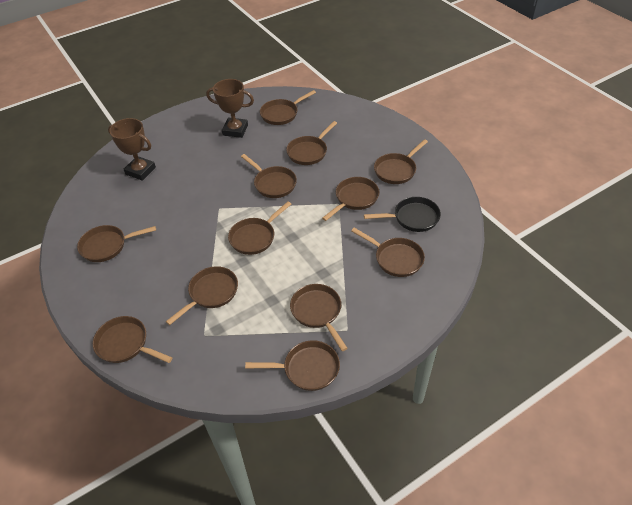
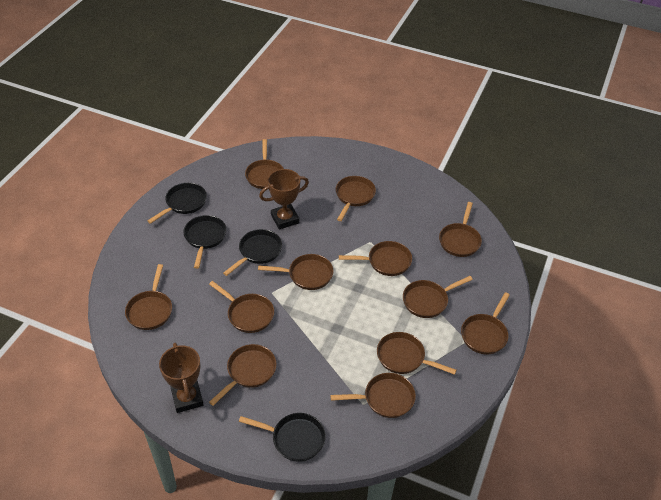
black pan: 1 -> 4

